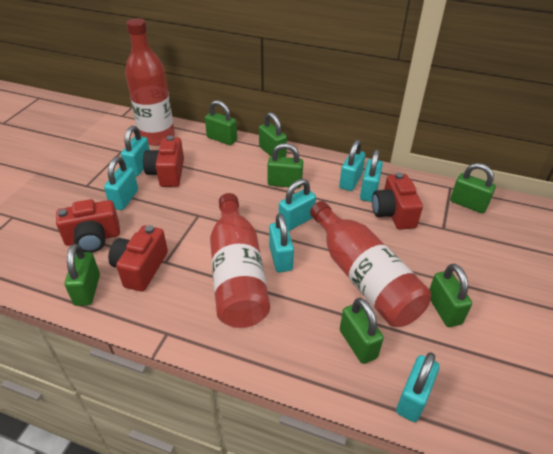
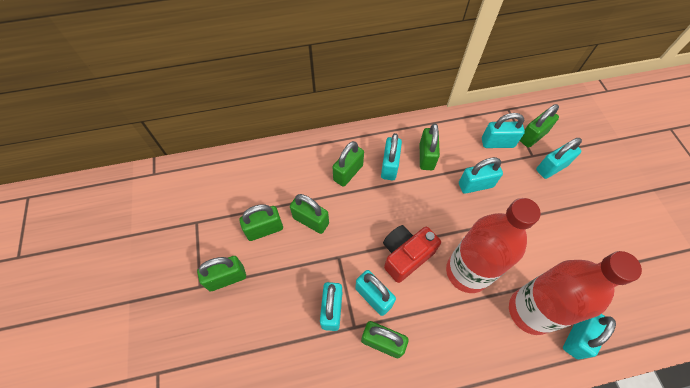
red bottle: 3 -> 2
red camera: 4 -> 1

